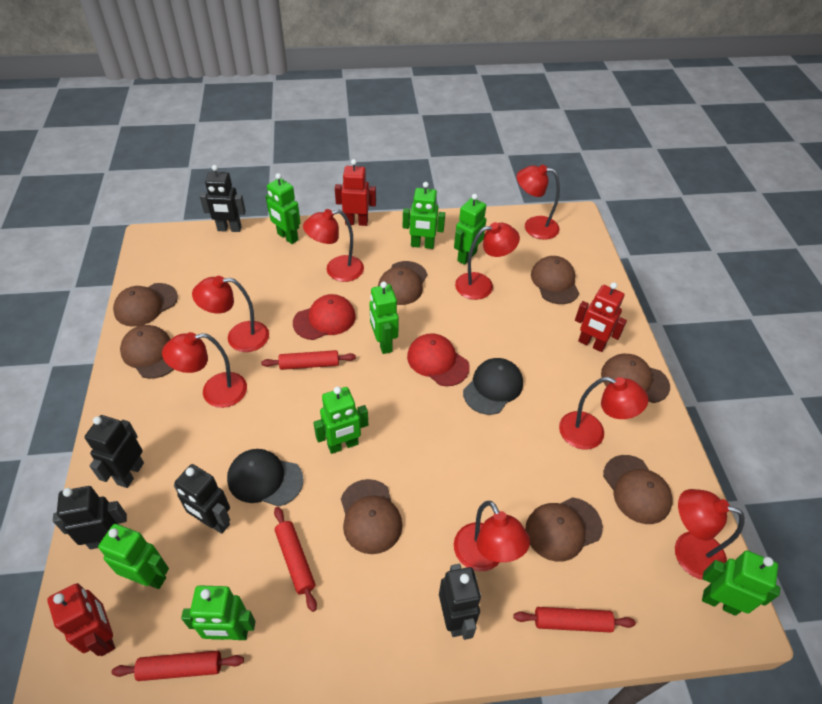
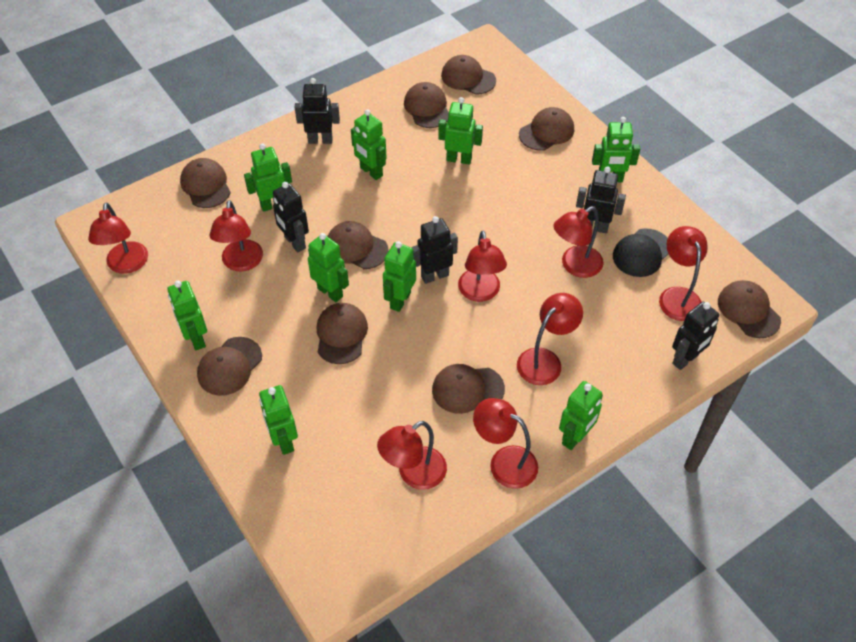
black cap: 2 -> 1
brown cap: 8 -> 9
green robot: 8 -> 9
red cap: 2 -> 0
red robot: 3 -> 0
red rolling pin: 4 -> 0

